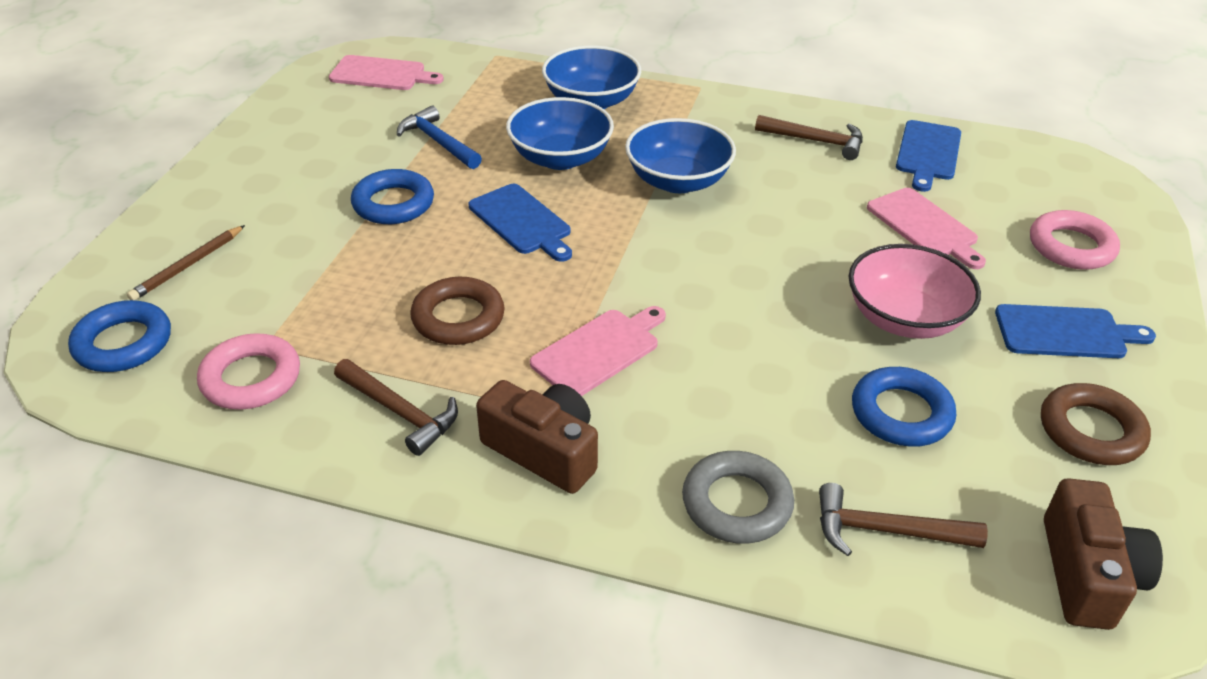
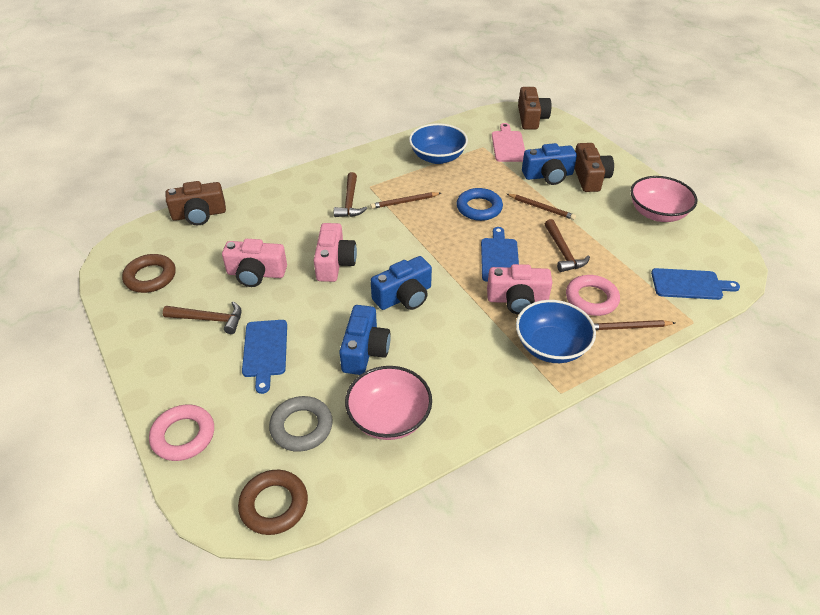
blue bowl: 3 -> 2
blue camera: 0 -> 3
blue hammer: 1 -> 0
blue ring: 3 -> 1
brown camera: 2 -> 3
brown pencil: 1 -> 3
pink bowl: 1 -> 2
pink camera: 0 -> 3
pink cutting board: 3 -> 1

